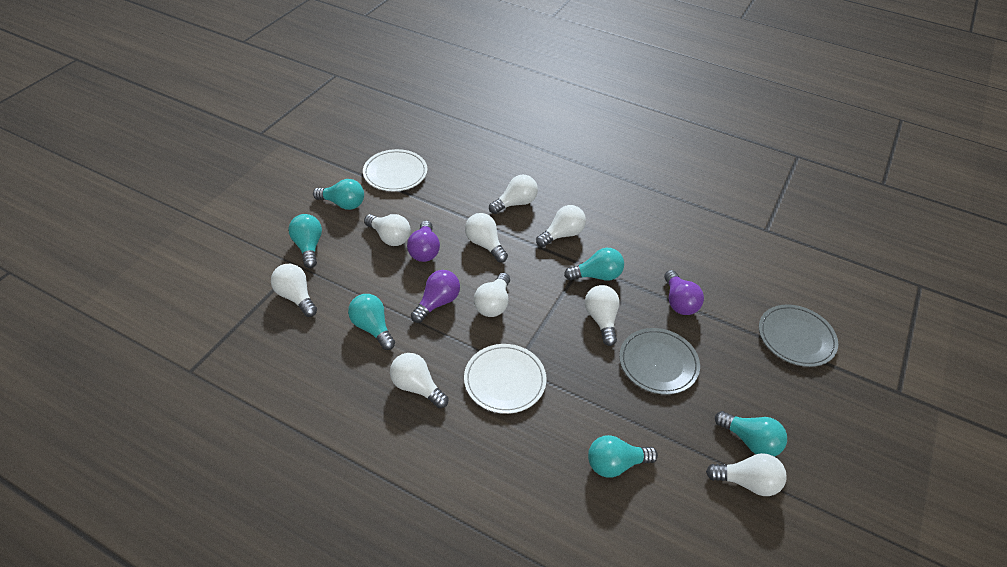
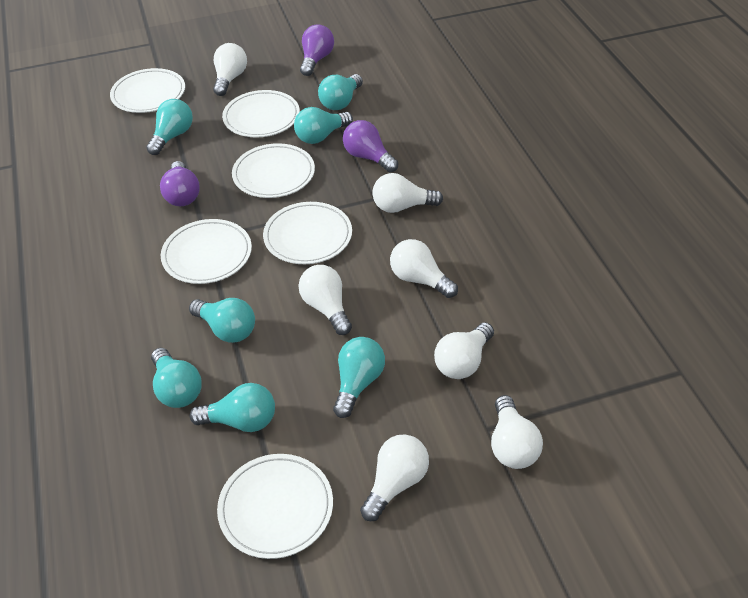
grey plate: 2 -> 0
turquoise light bulb: 6 -> 7
white light bulb: 9 -> 7
white plate: 2 -> 6

